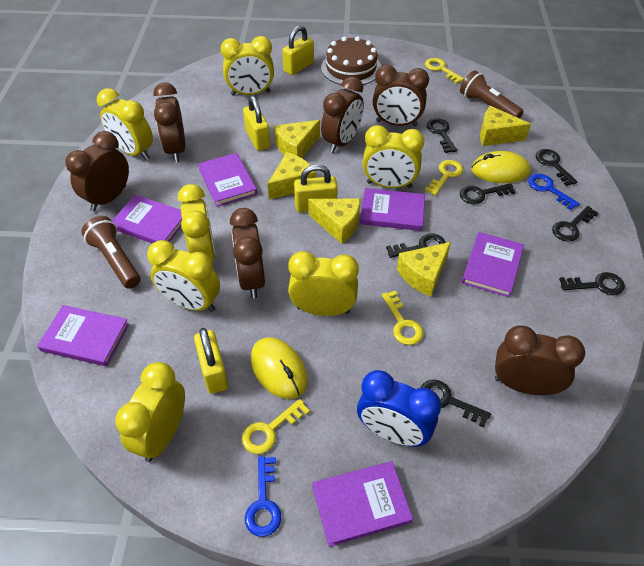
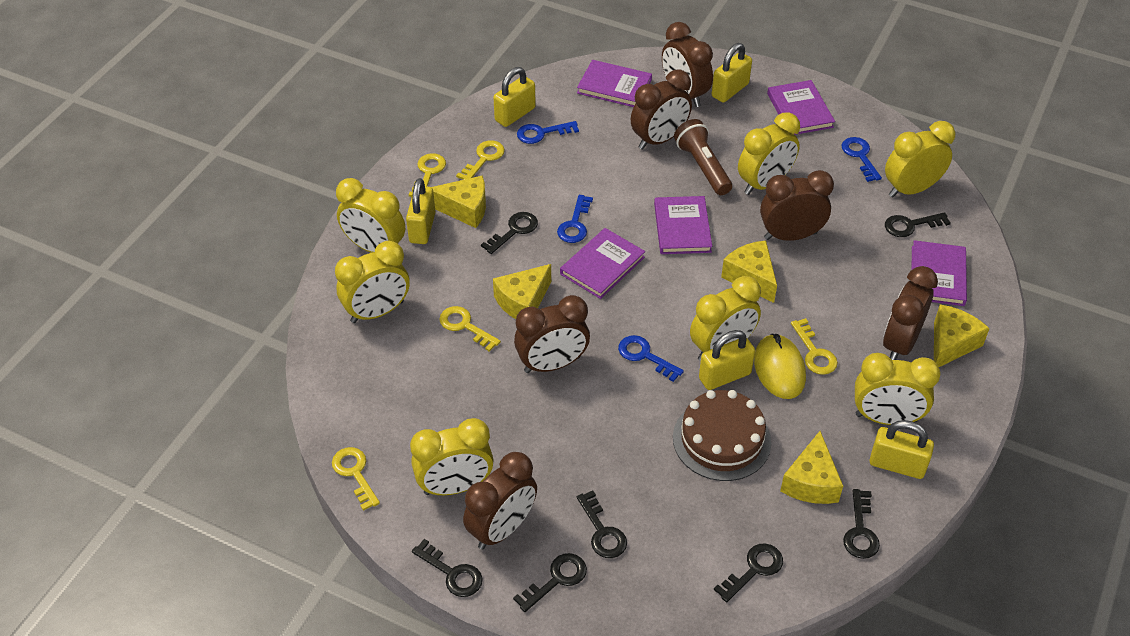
blue clock: 1 -> 0
blue key: 2 -> 4
brown flashlight: 2 -> 1
purple book: 6 -> 5
yellow key: 4 -> 5
yellow mouse: 2 -> 1
yellow padlock: 4 -> 5

